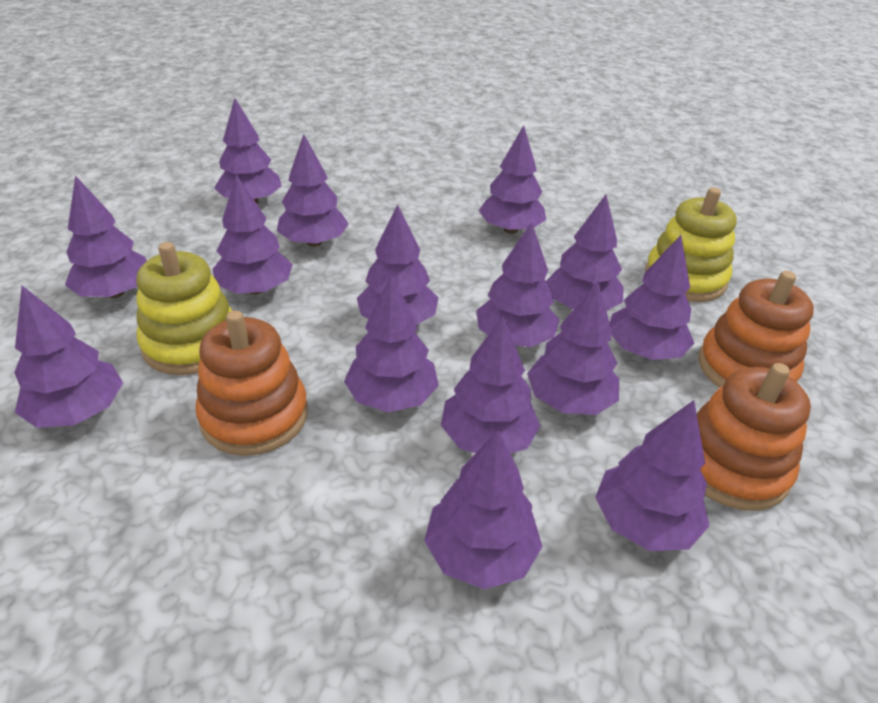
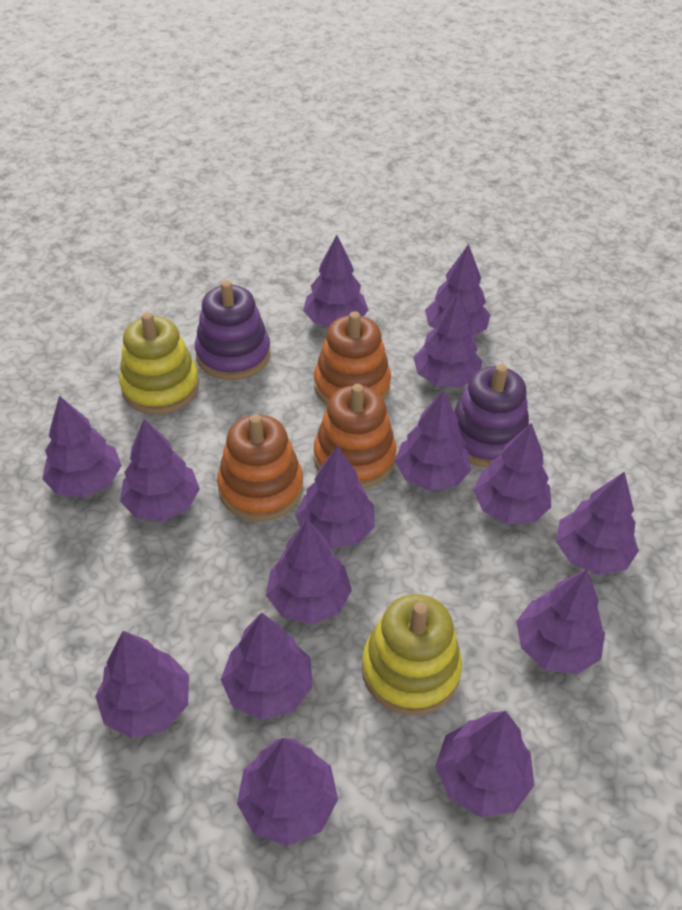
purple stacking toy: 0 -> 2

